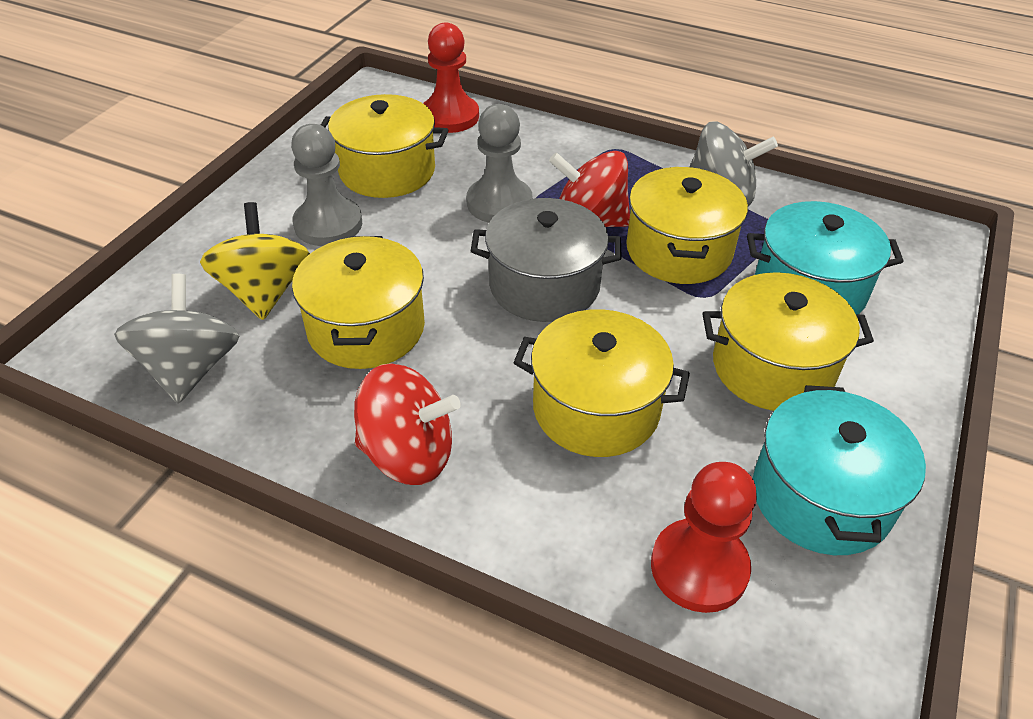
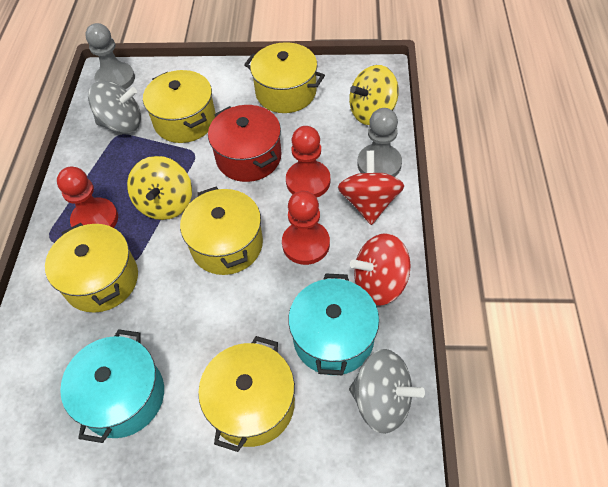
grey pot: 1 -> 0
red pawn: 2 -> 3
red pot: 0 -> 1
yellow spinning top: 1 -> 2

